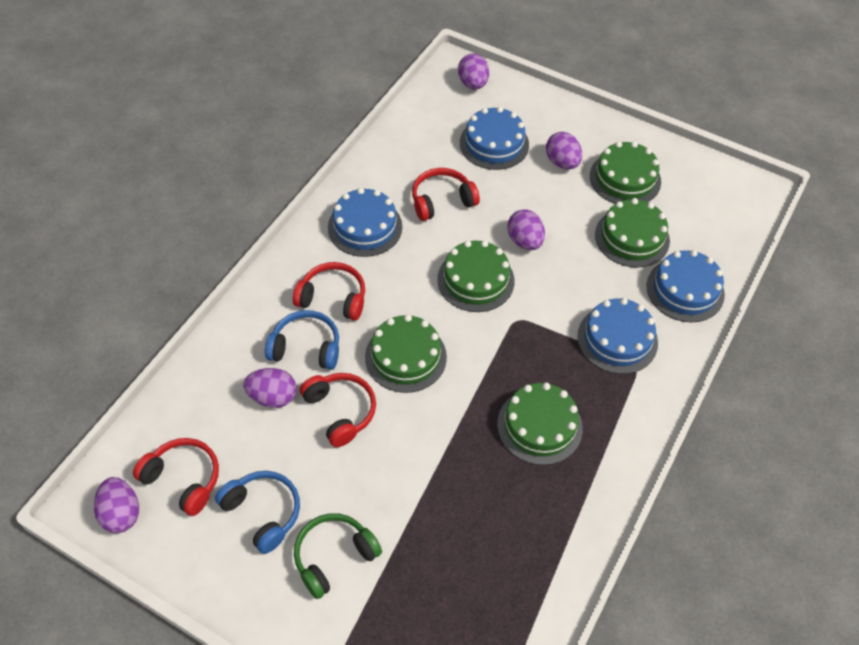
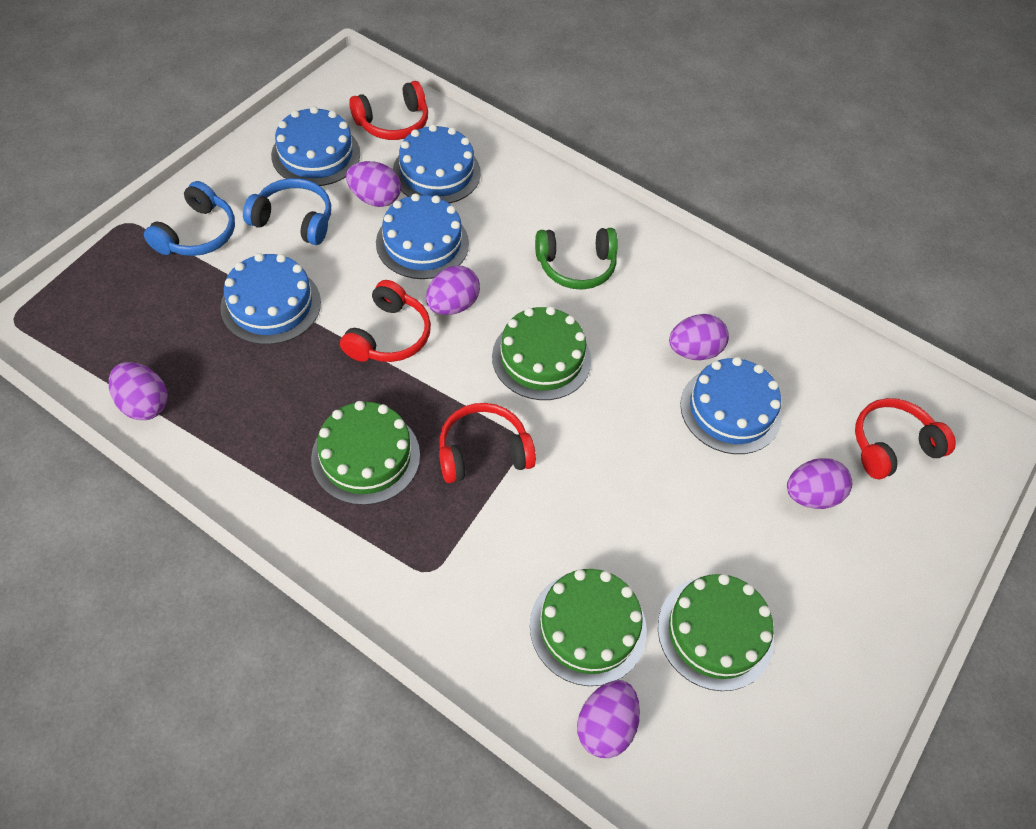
blue cake: 4 -> 5
green cake: 5 -> 4
purple egg: 5 -> 6

